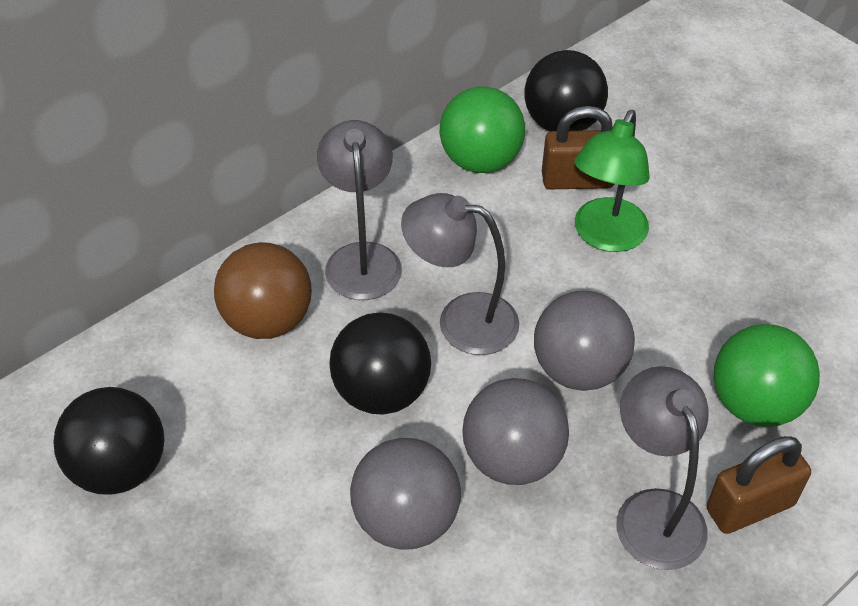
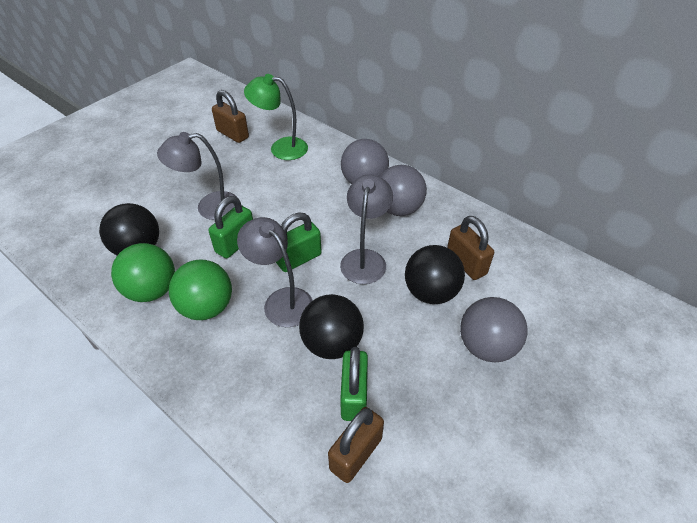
brown ball: 1 -> 0
brown padlock: 2 -> 3
green padlock: 0 -> 3

